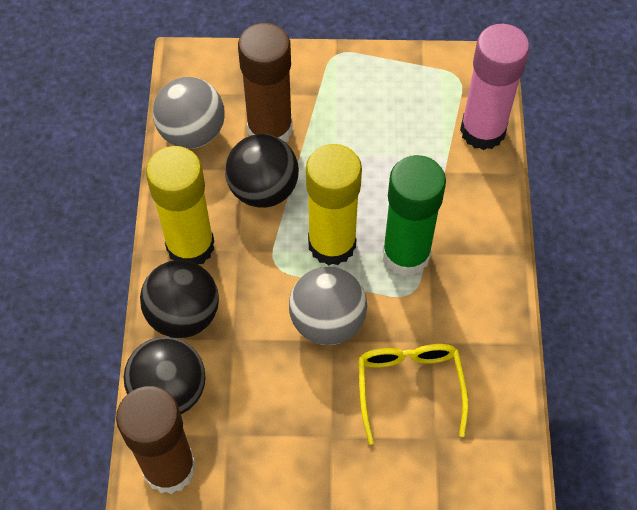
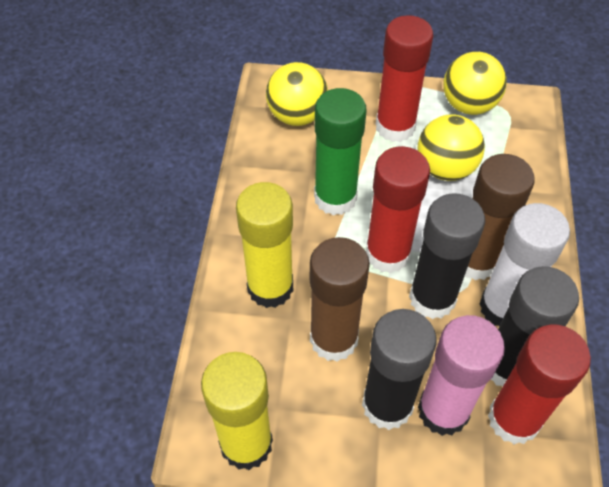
black ball: 3 -> 0
black glue stick: 0 -> 3
grey ball: 2 -> 0
red glue stick: 0 -> 3
white glue stick: 0 -> 1
yellow ball: 0 -> 3
yellow glasses: 1 -> 0

